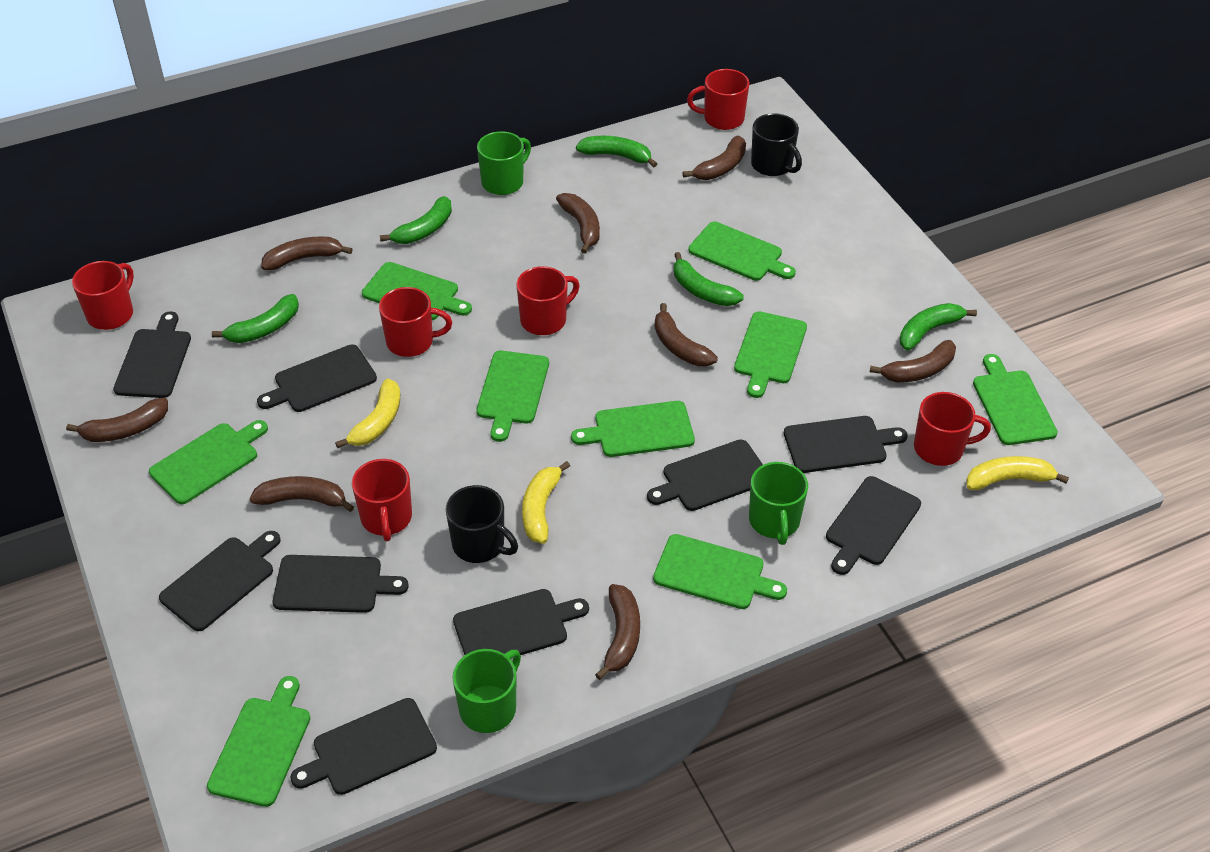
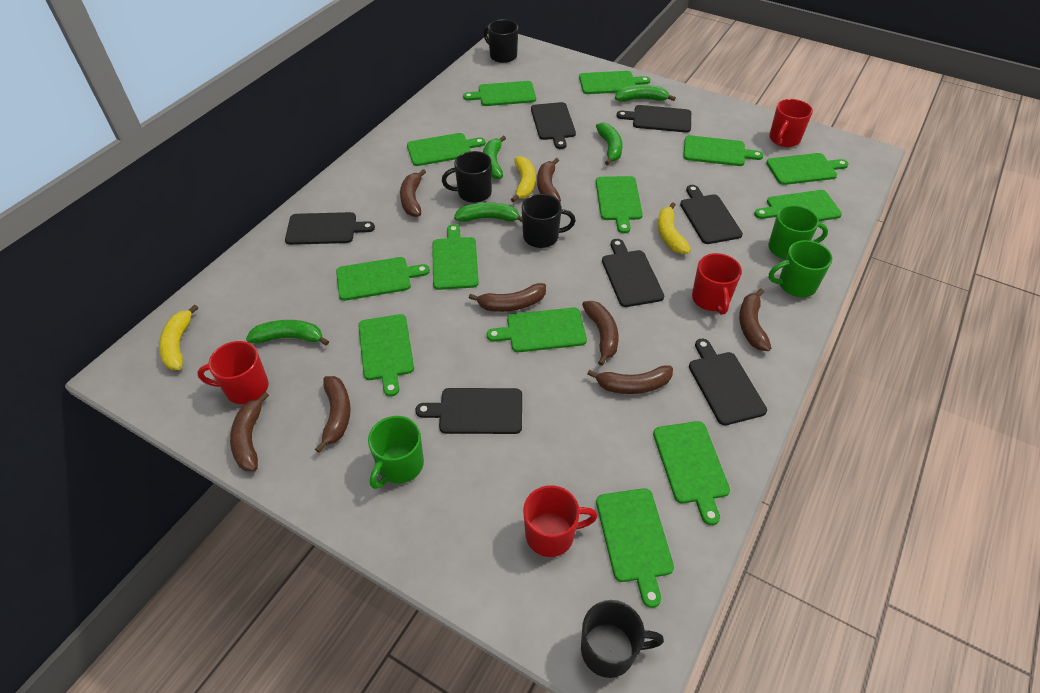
black cutting board: 9 -> 7
black mug: 2 -> 4
green cutting board: 9 -> 13
red mug: 6 -> 4

